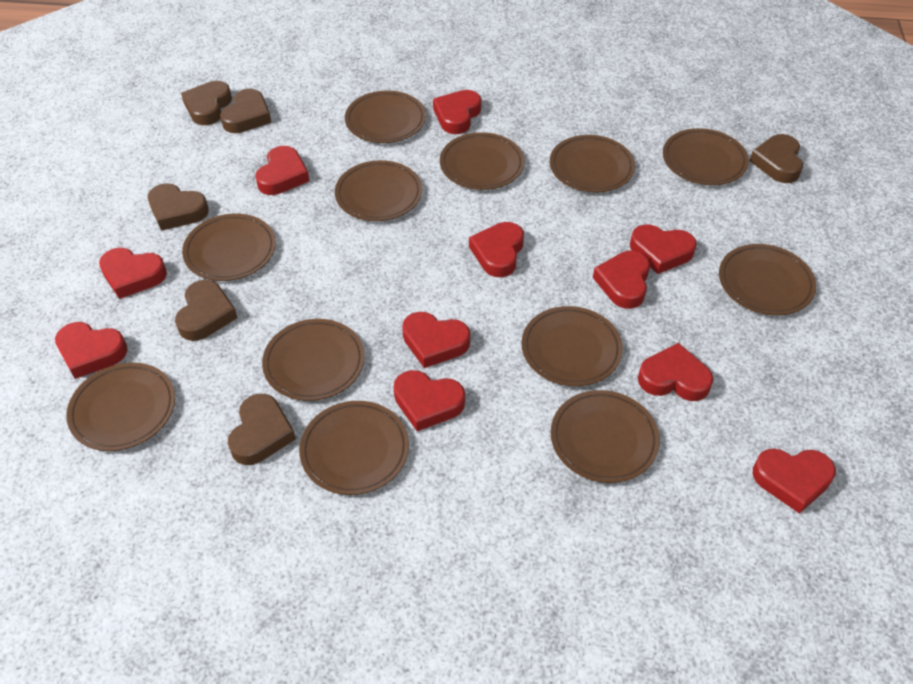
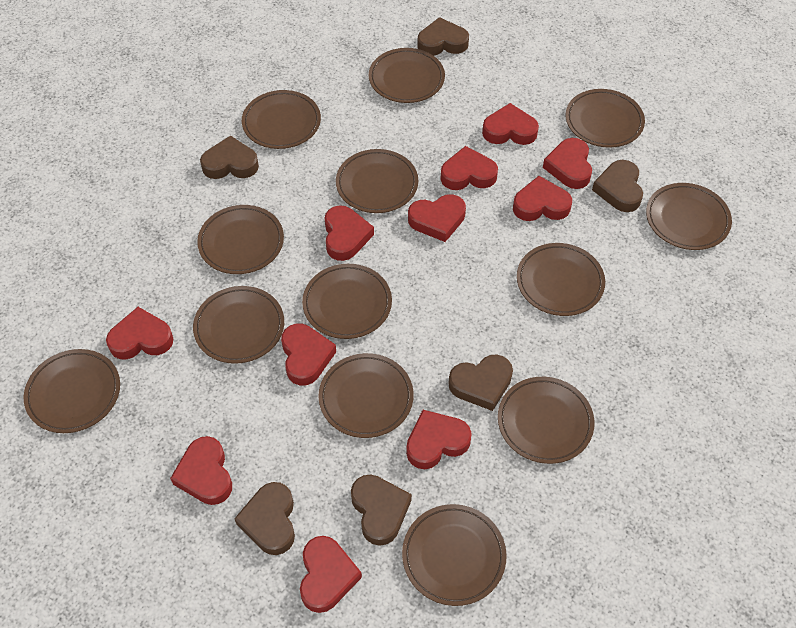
brown plate: 12 -> 13

